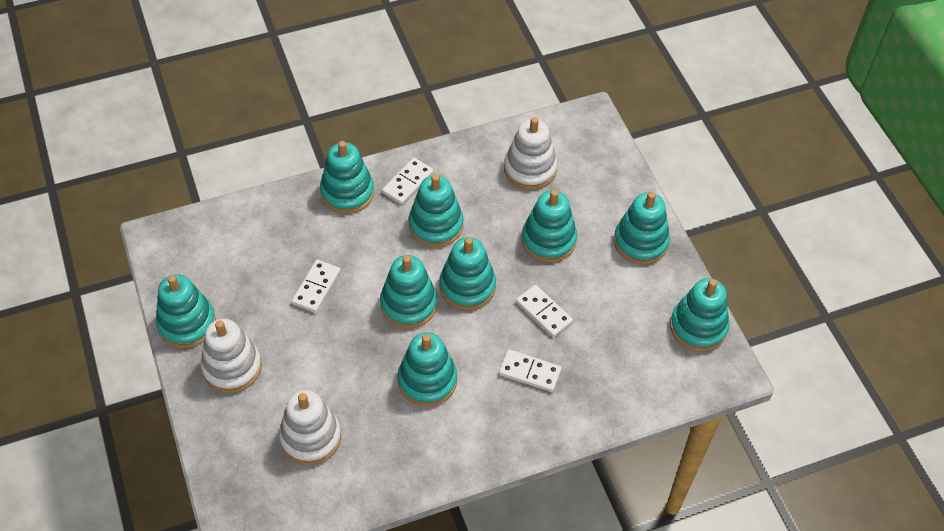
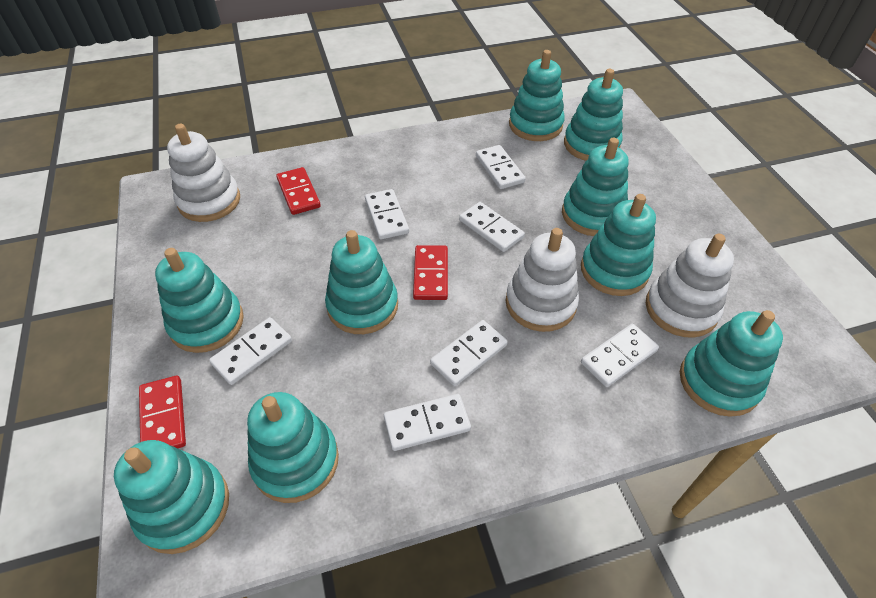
red domino: 0 -> 3
white domino: 4 -> 7

